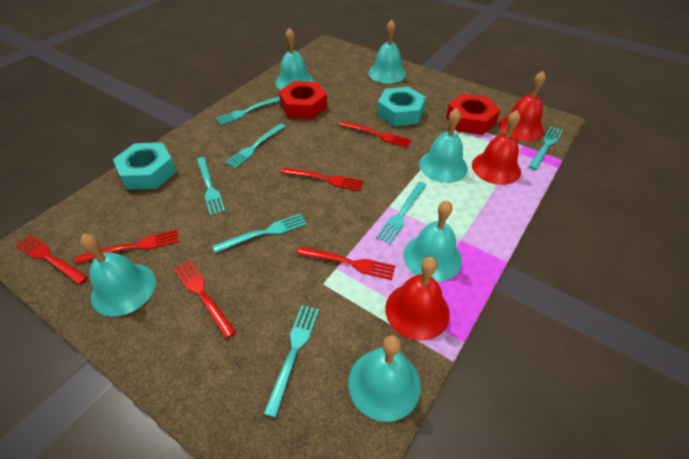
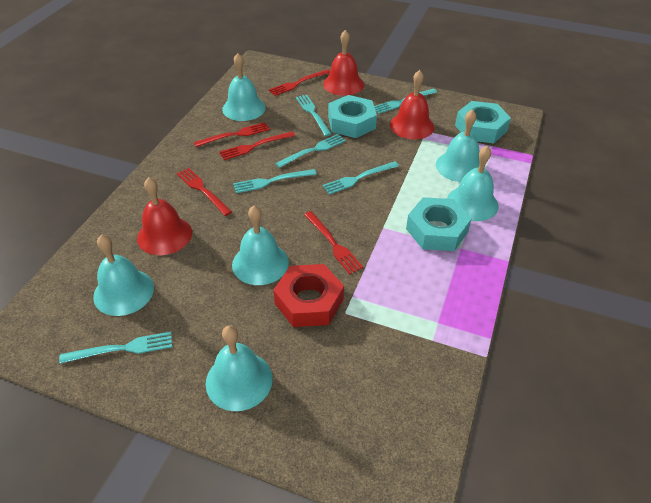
red fork: 6 -> 5
red nut: 2 -> 1
turquoise fork: 7 -> 6
turquoise nut: 2 -> 3

